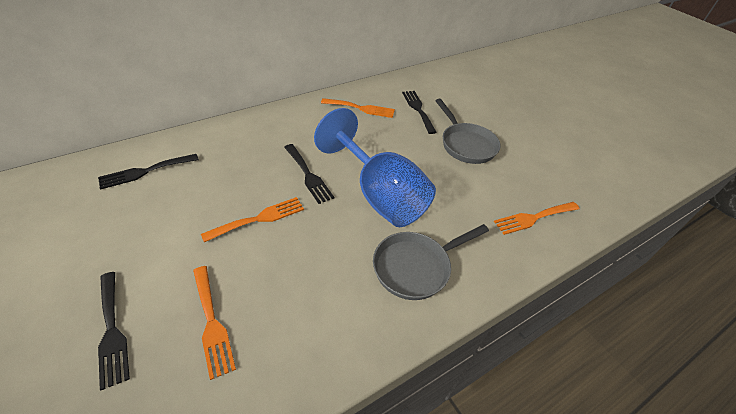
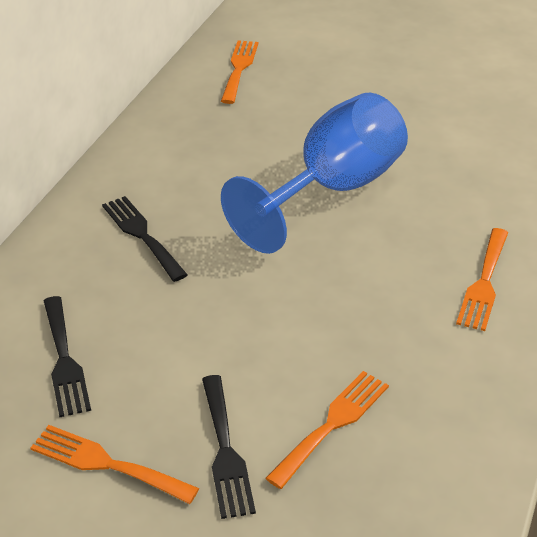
black fork: 4 -> 3
grey pan: 2 -> 0

